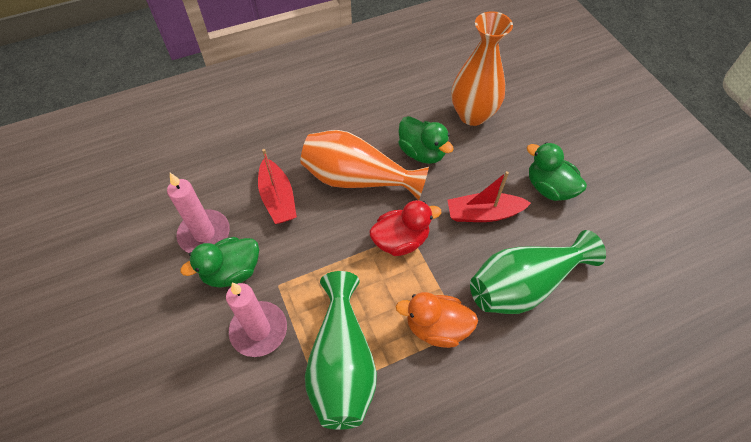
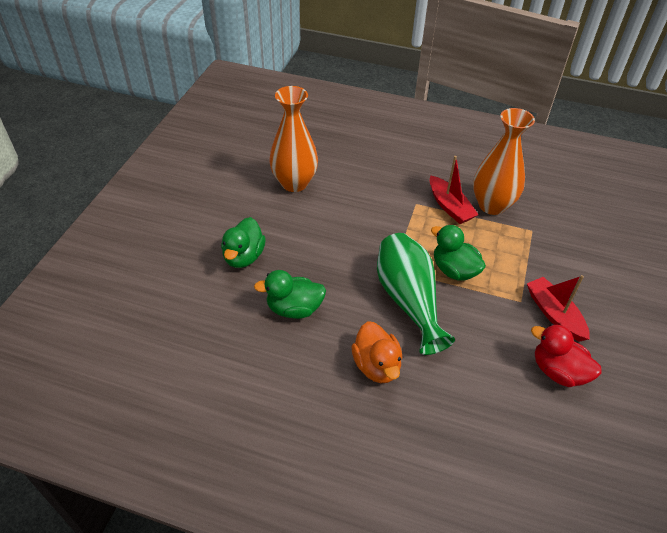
green vase: 2 -> 1
pink candle: 2 -> 0

